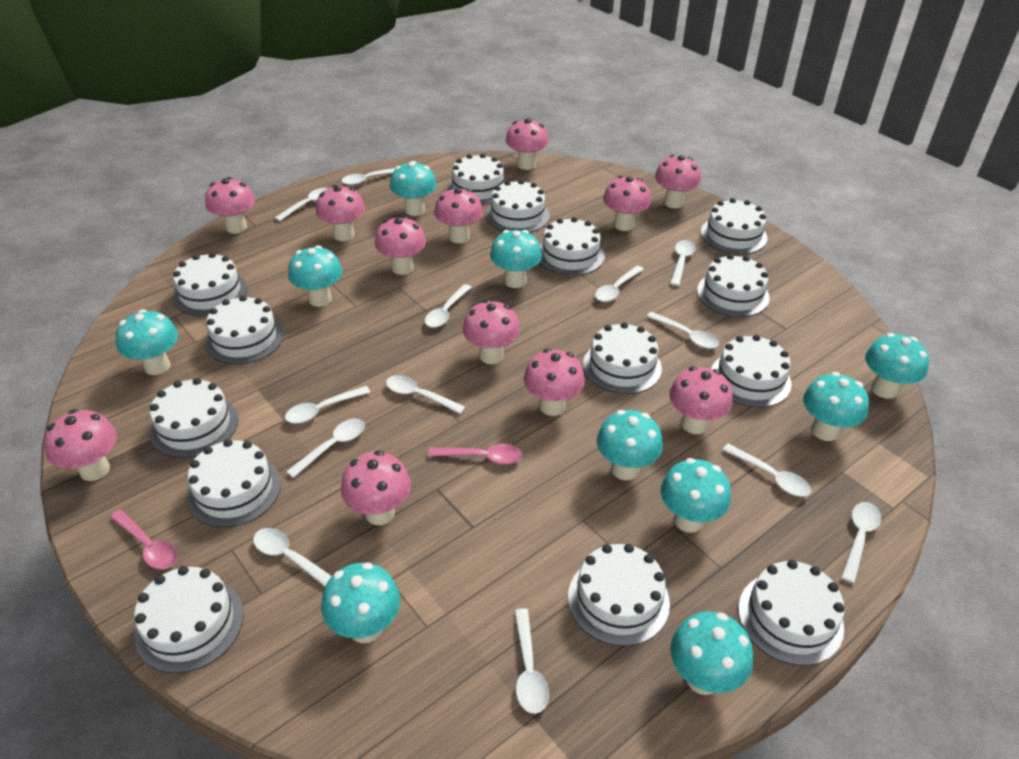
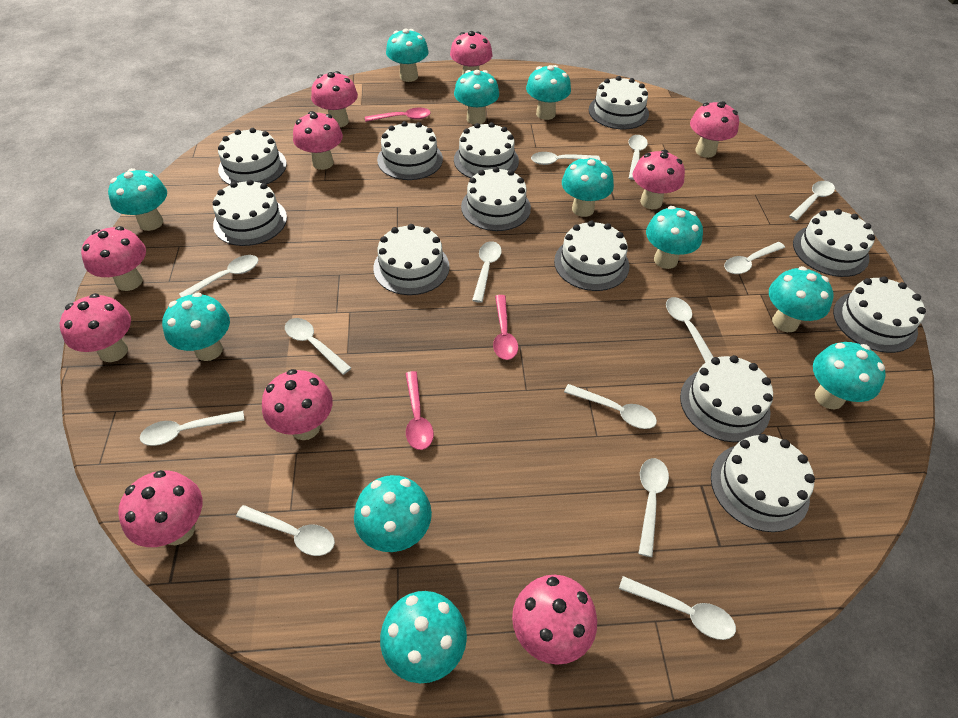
pink mushroom: 12 -> 10
pink spoon: 2 -> 3
turquoise mushroom: 10 -> 11
white cake: 14 -> 12

